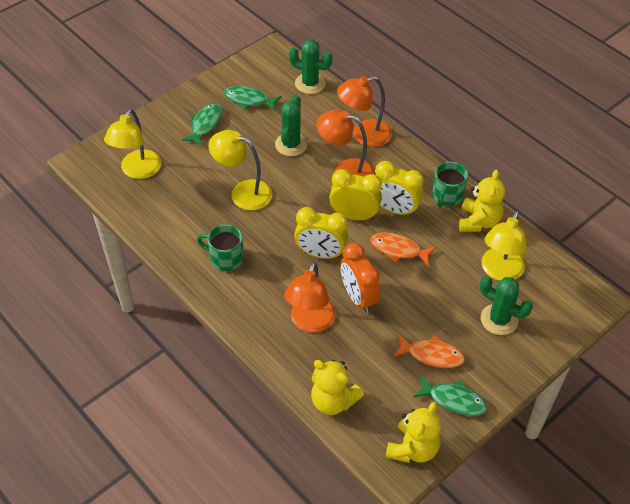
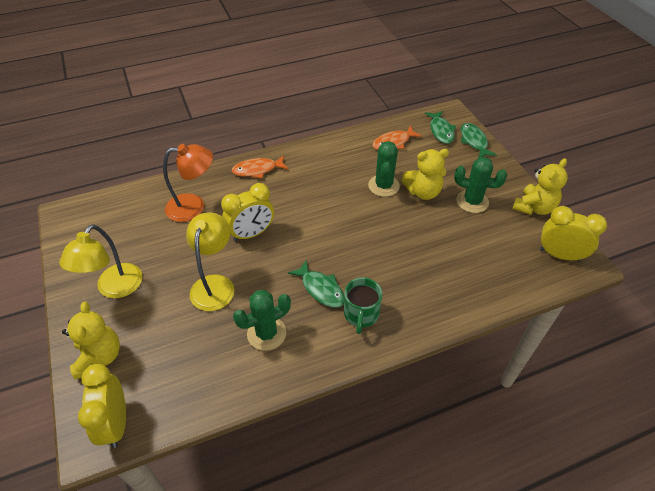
green mug: 2 -> 1
orange clock: 1 -> 0
orange lamp: 3 -> 1
yellow lamp: 3 -> 2

